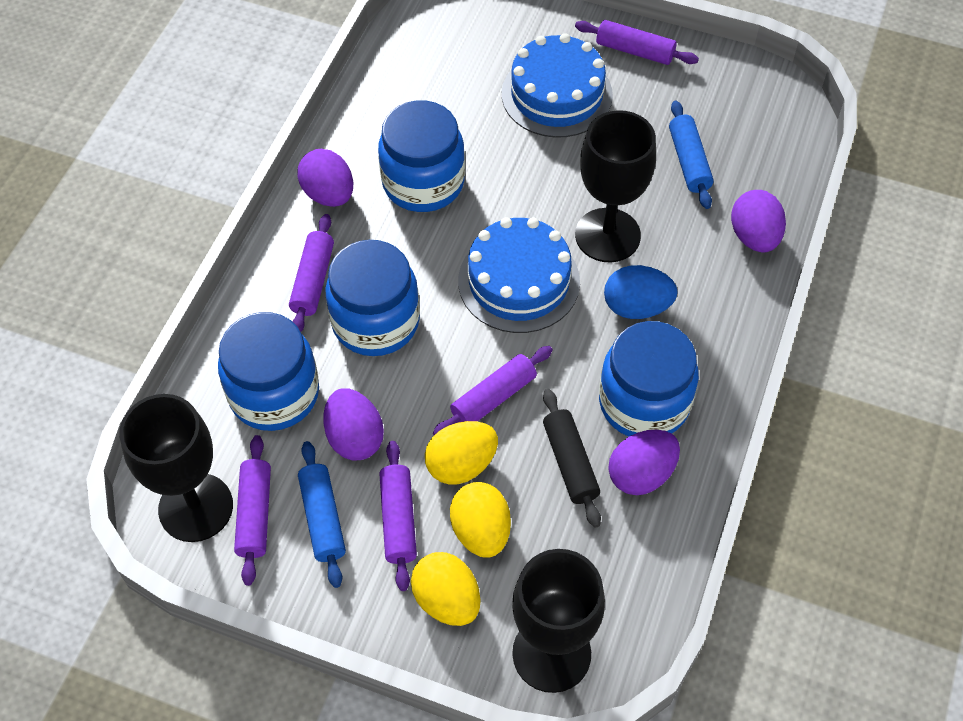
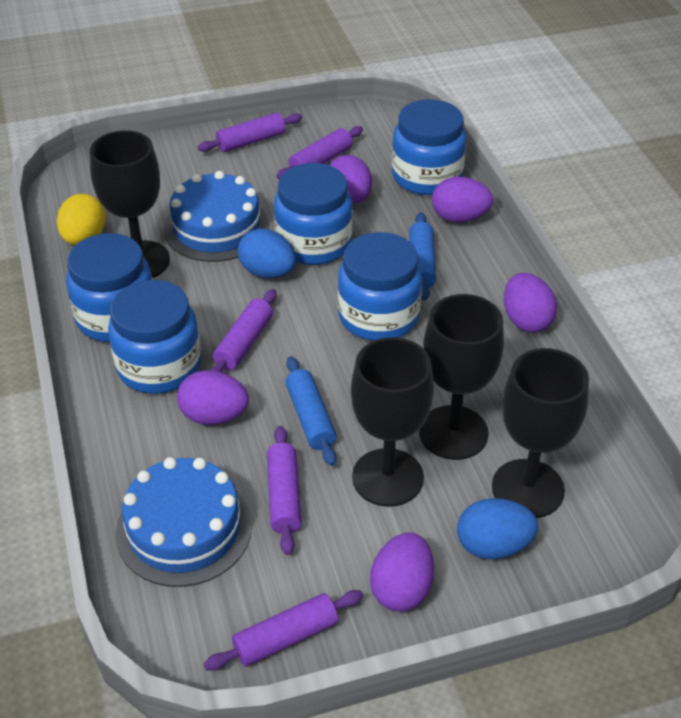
black goblet: 3 -> 4
black rolling pin: 1 -> 0
blue egg: 1 -> 2
blue jar: 4 -> 5
purple egg: 4 -> 5
yellow egg: 3 -> 1

